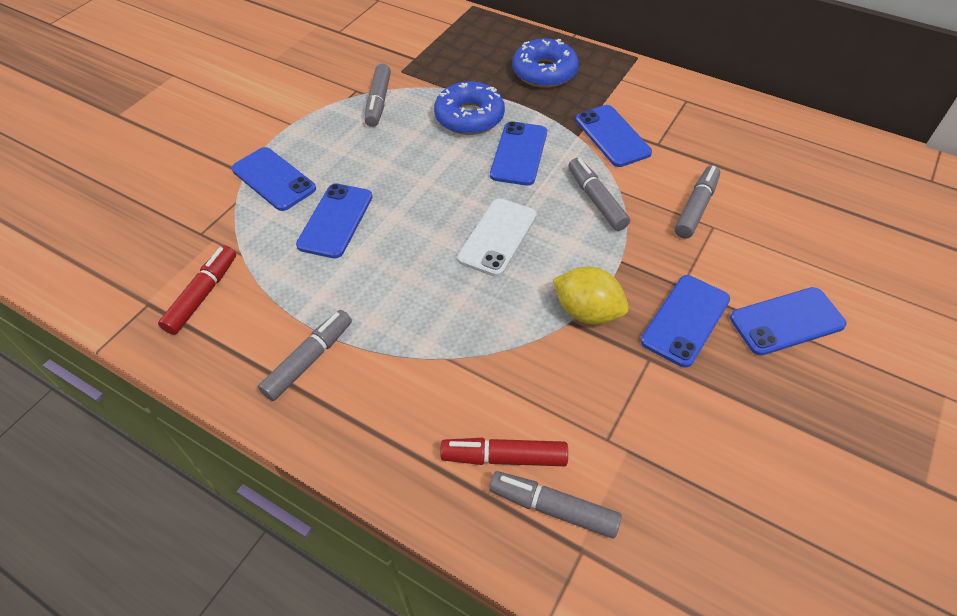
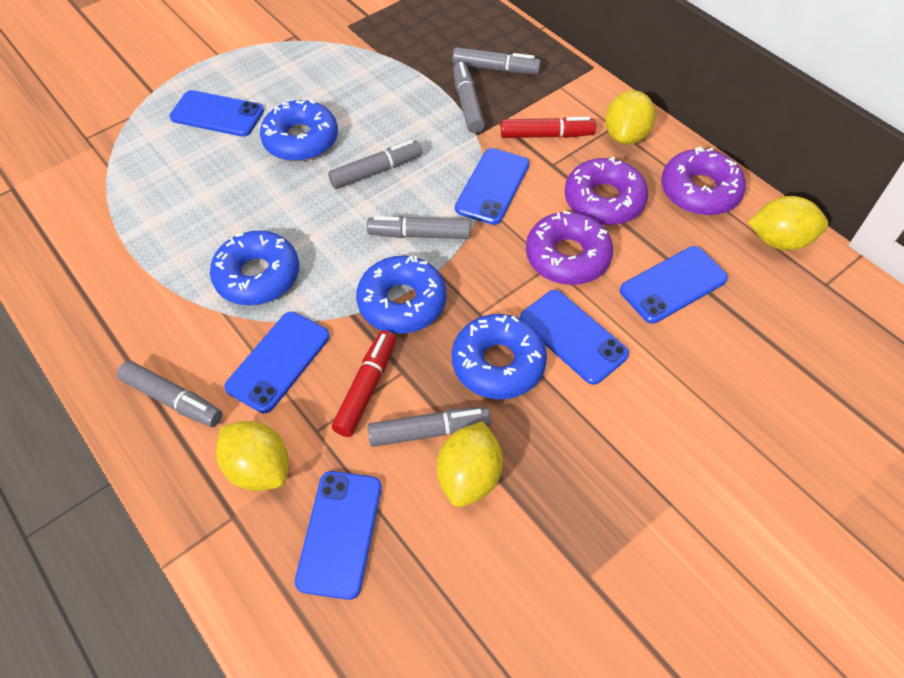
blue donut: 2 -> 4
grey marker: 5 -> 6
purple donut: 0 -> 3
white phone: 1 -> 0
yellow lemon: 1 -> 4

